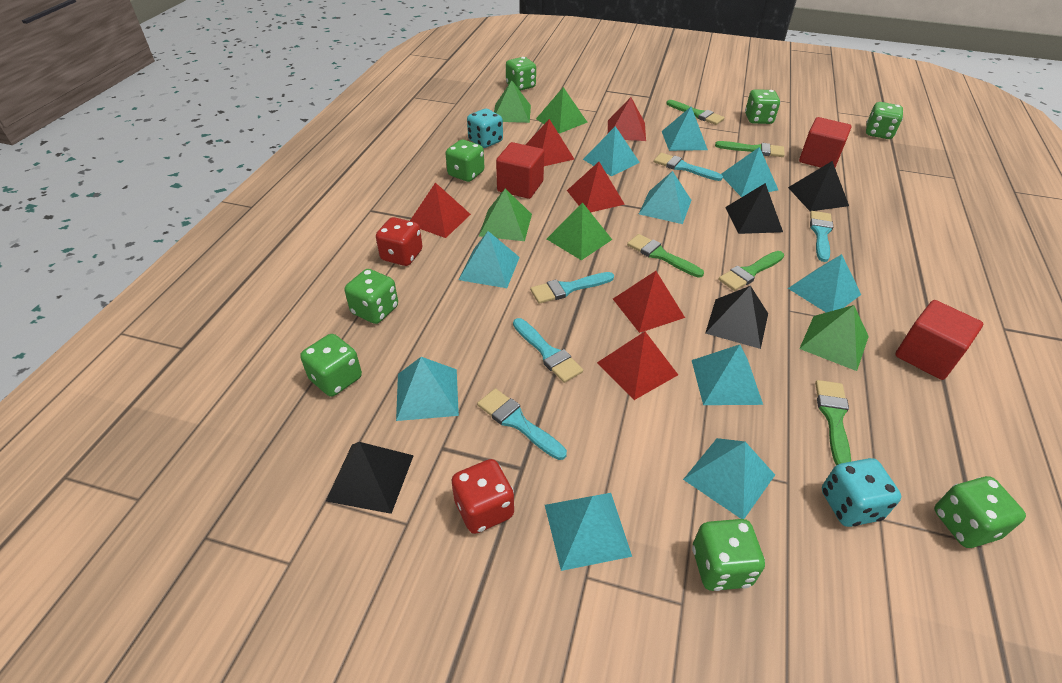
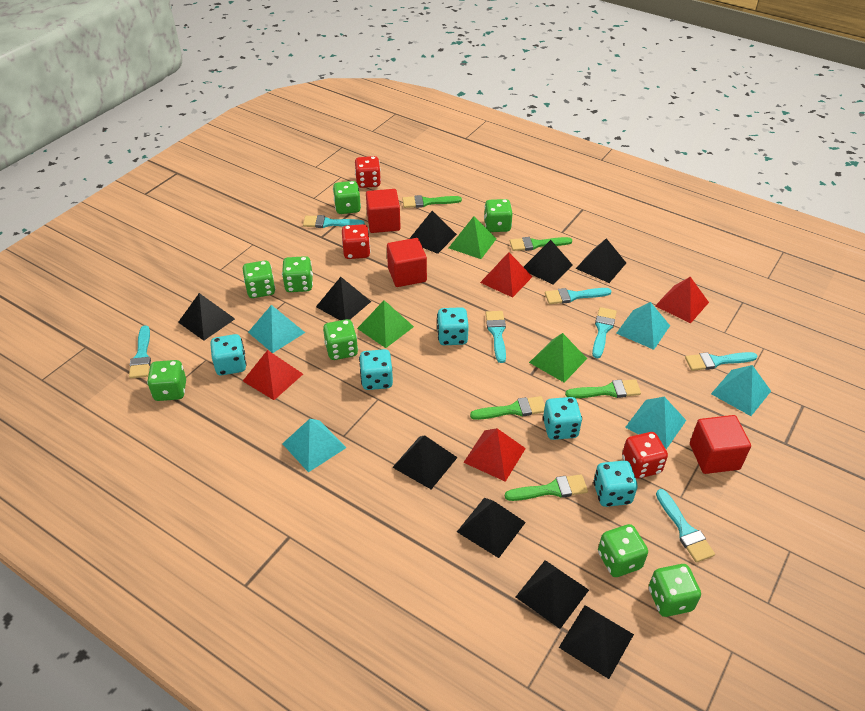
black pyramid: 4 -> 9
green pyramid: 5 -> 3
red dice: 2 -> 3
red pyramid: 6 -> 4
turquoise brush: 5 -> 7
turquoise dice: 2 -> 5
turquoise pyramid: 10 -> 5

